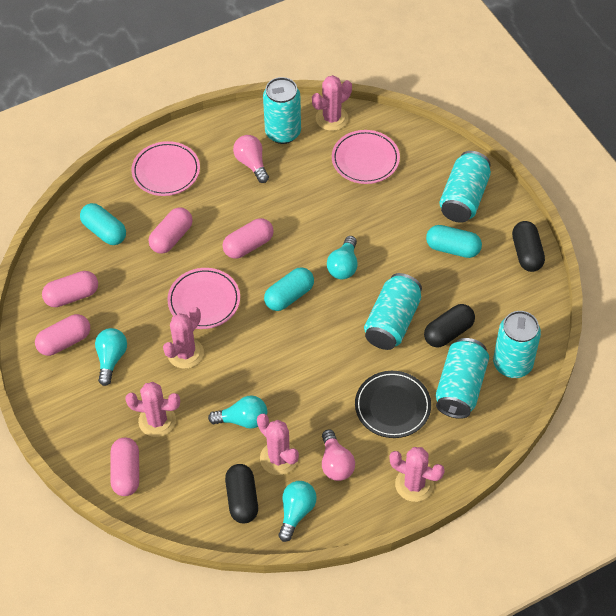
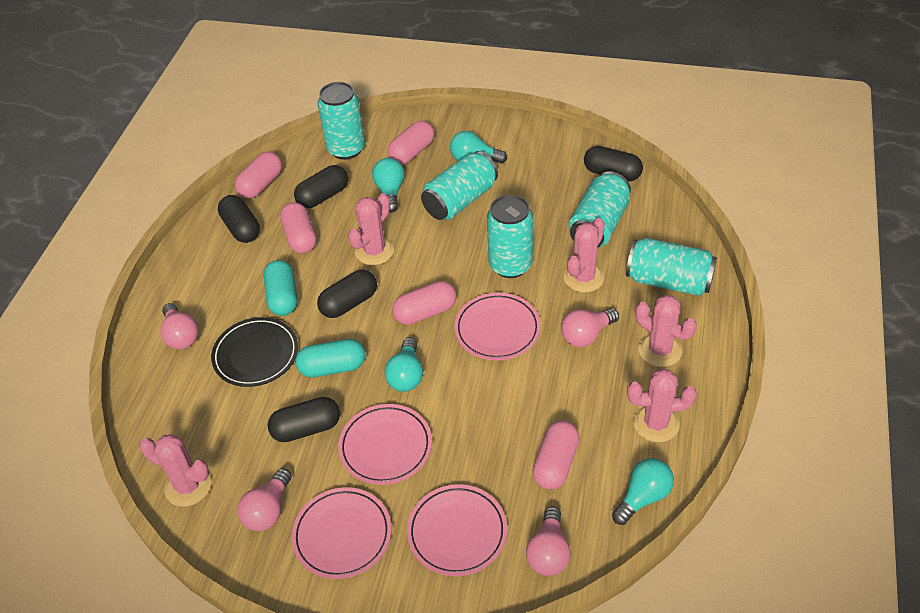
black capsule: 3 -> 5
pink light bulb: 2 -> 4
pink plate: 3 -> 4
turquoise capsule: 3 -> 2

